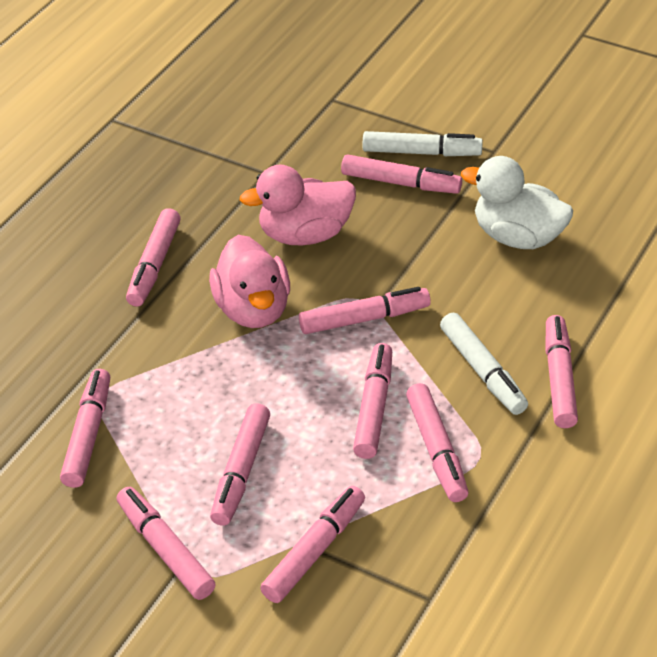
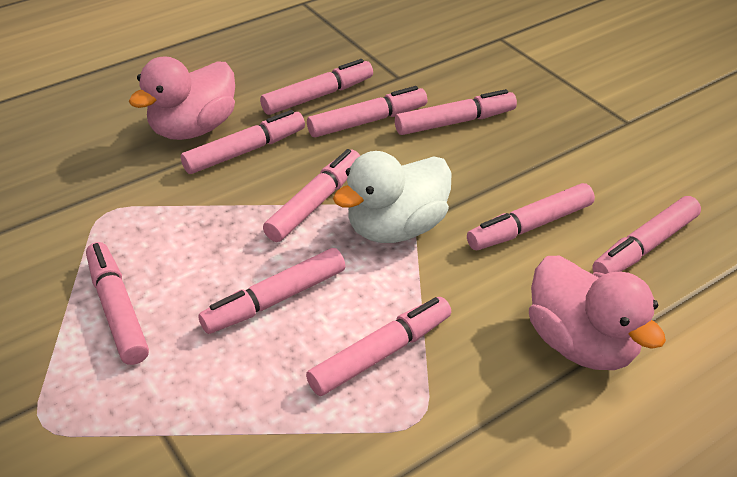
white marker: 2 -> 0

